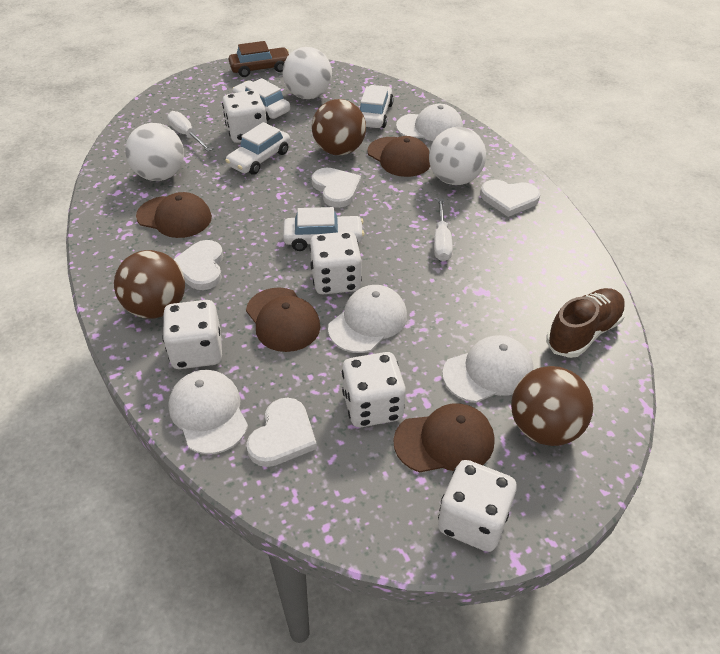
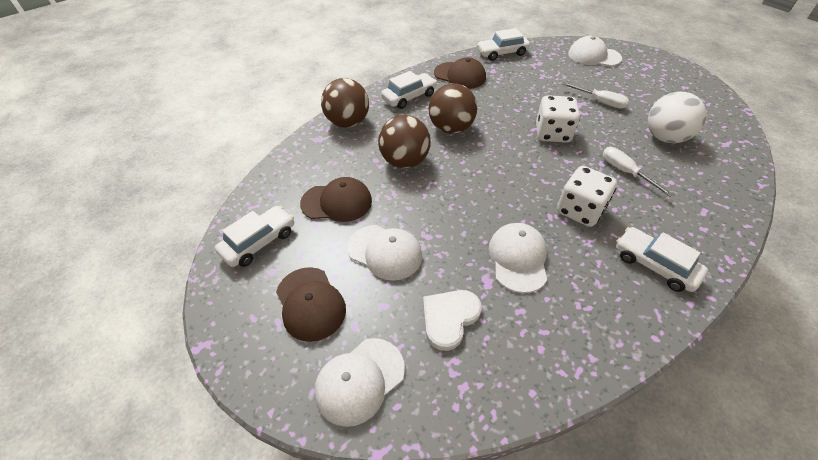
brown cap: 4 -> 3
brown car: 1 -> 0
brown shoe: 1 -> 0
white ball: 3 -> 1
white dice: 5 -> 2
white heart: 4 -> 1

